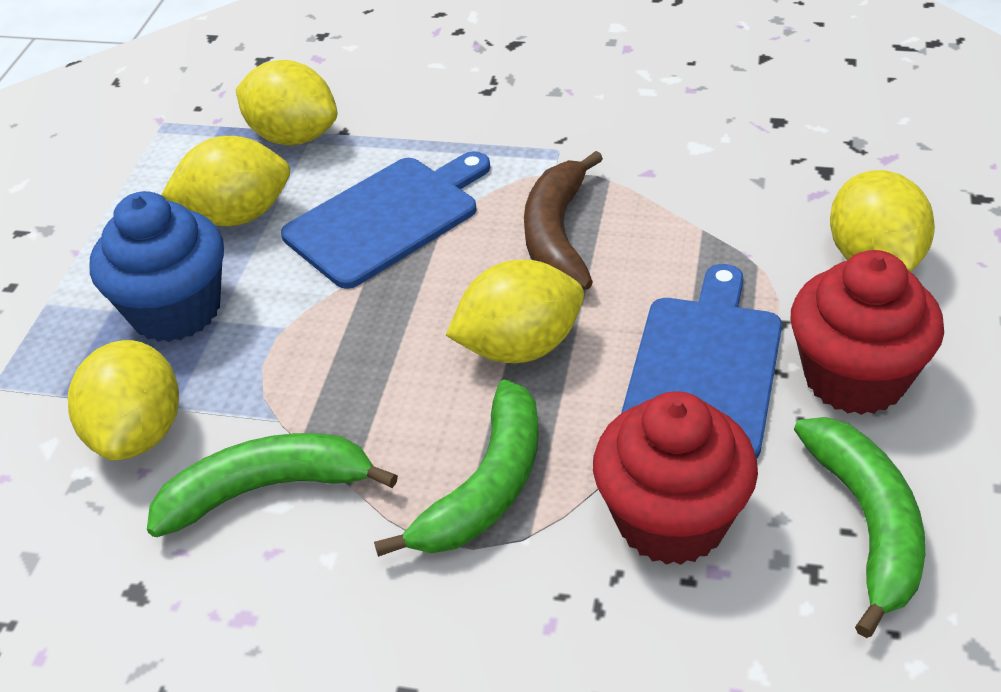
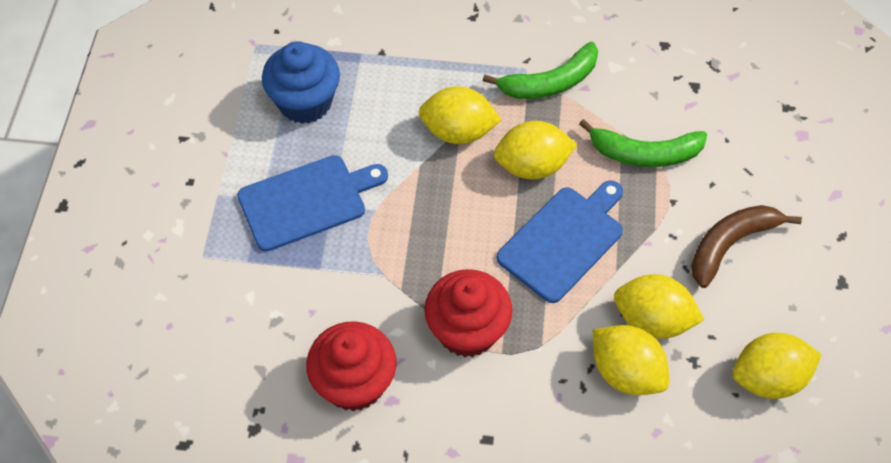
green banana: 3 -> 2

